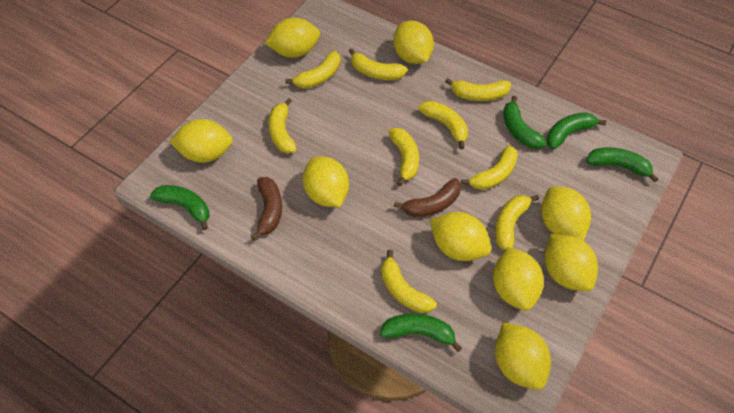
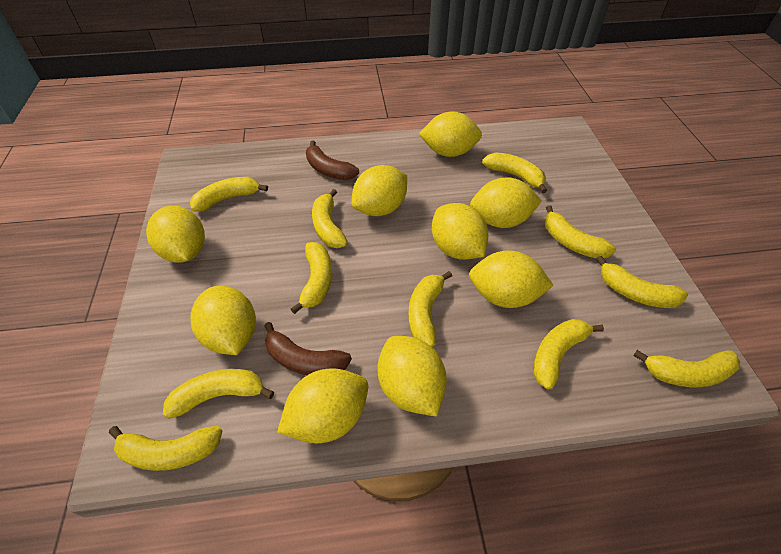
green banana: 5 -> 0
yellow banana: 9 -> 11

